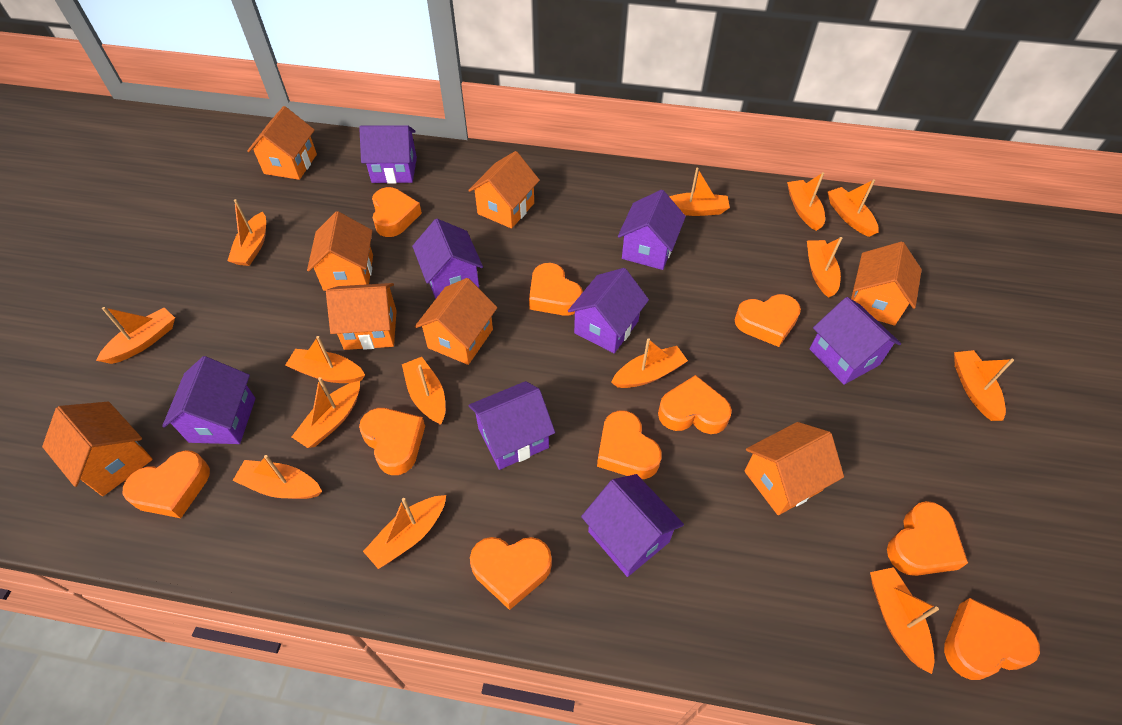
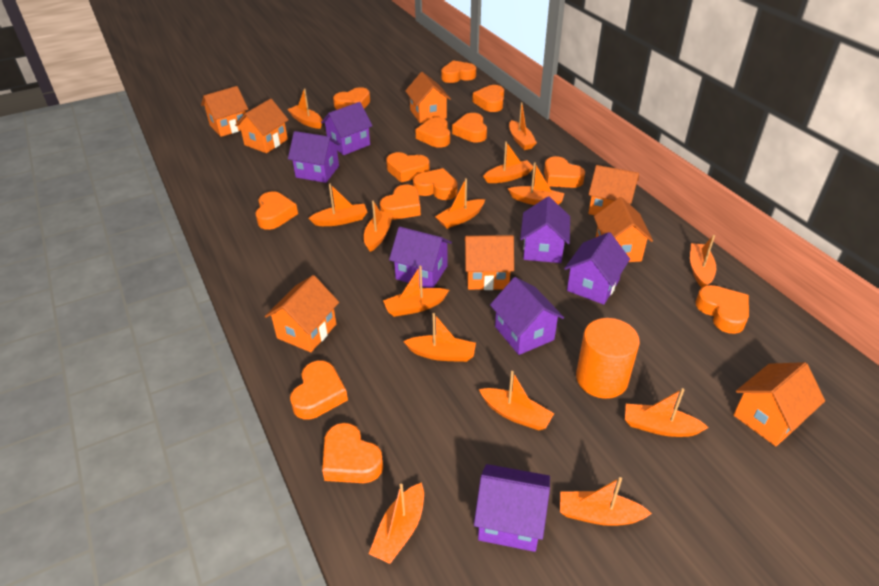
orange cylinder: 0 -> 1
orange heart: 10 -> 13
purple house: 8 -> 7

